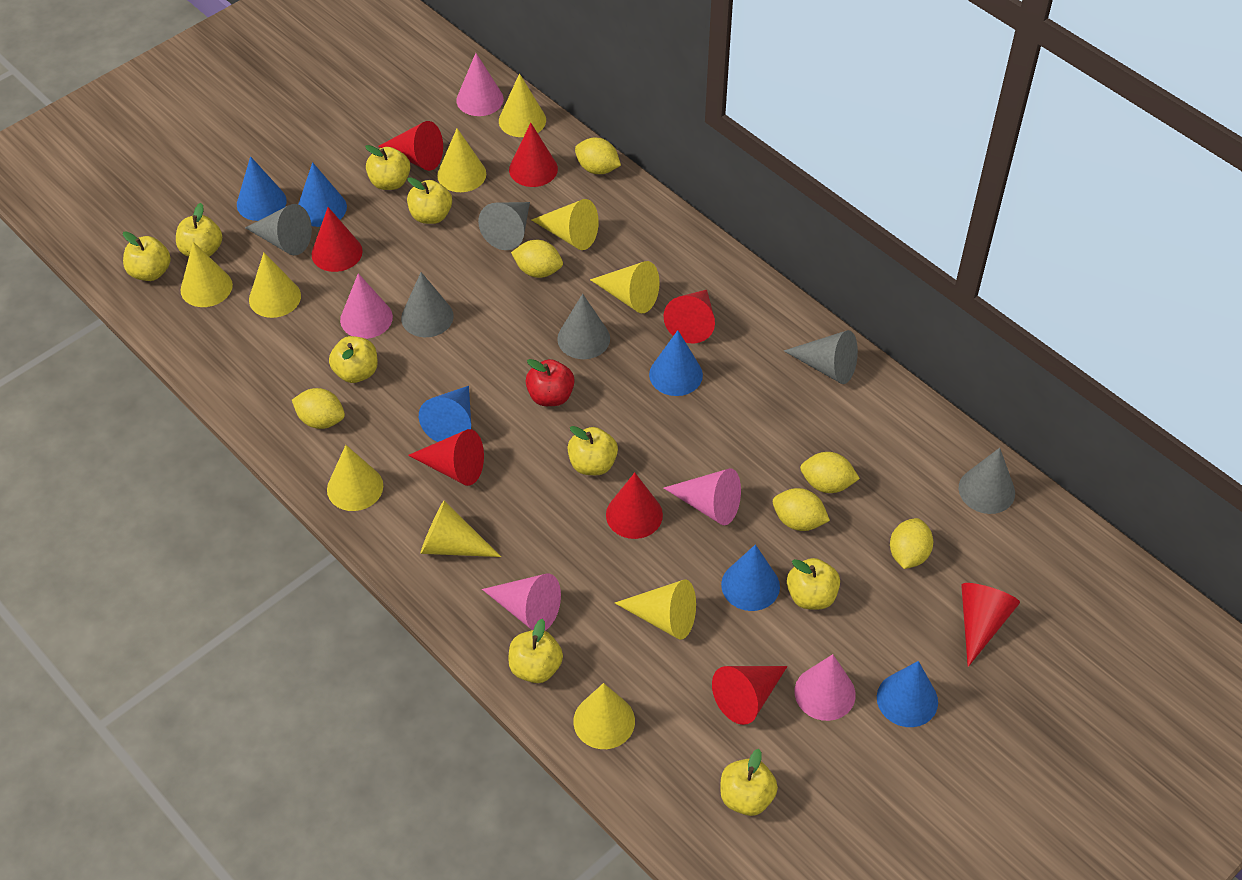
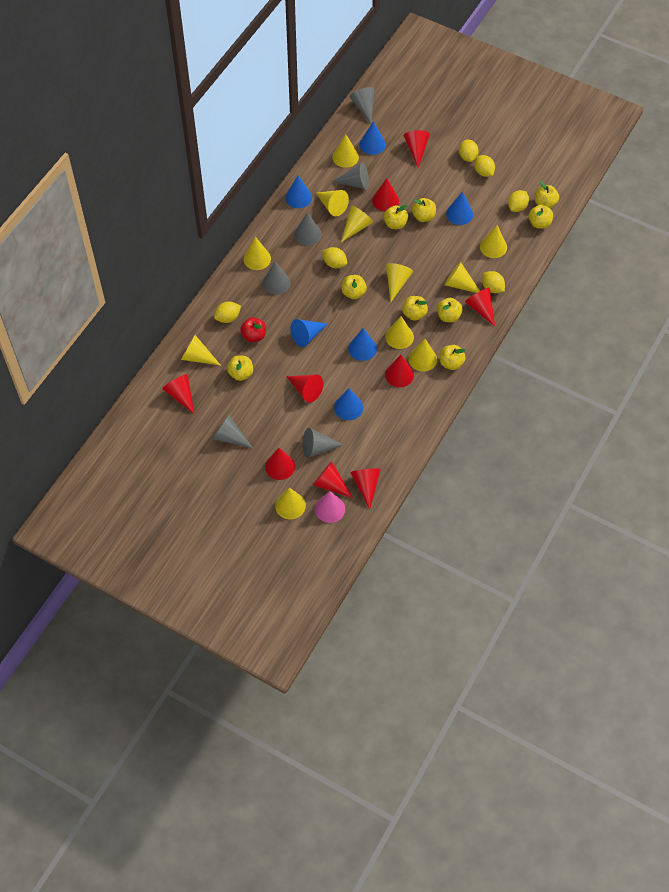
pink cone: 5 -> 1
red cone: 8 -> 9
yellow cone: 10 -> 11

